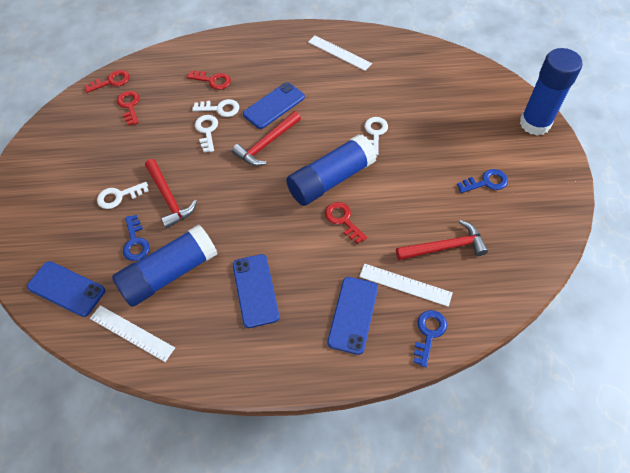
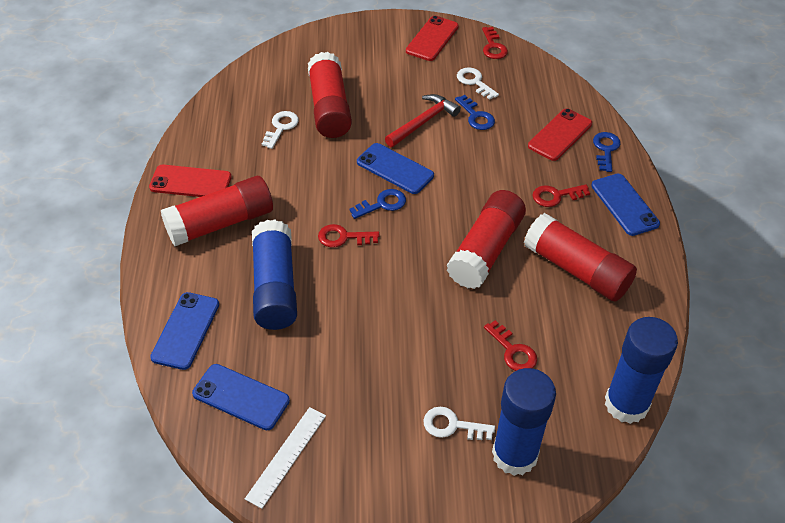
red glue stick: 0 -> 4
red hammer: 3 -> 1
red phone: 0 -> 3
white key: 4 -> 3
white ruler: 3 -> 1

